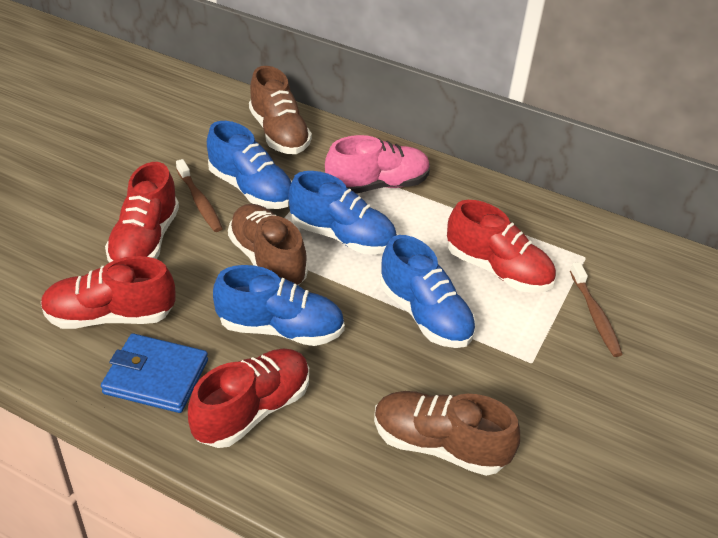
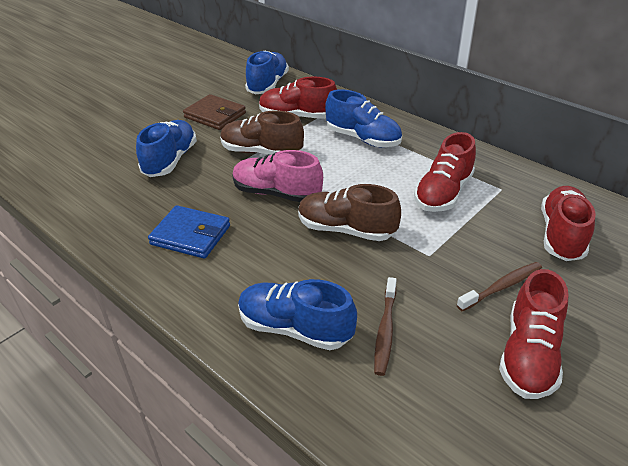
brown shoe: 3 -> 2
brown wallet: 0 -> 1

